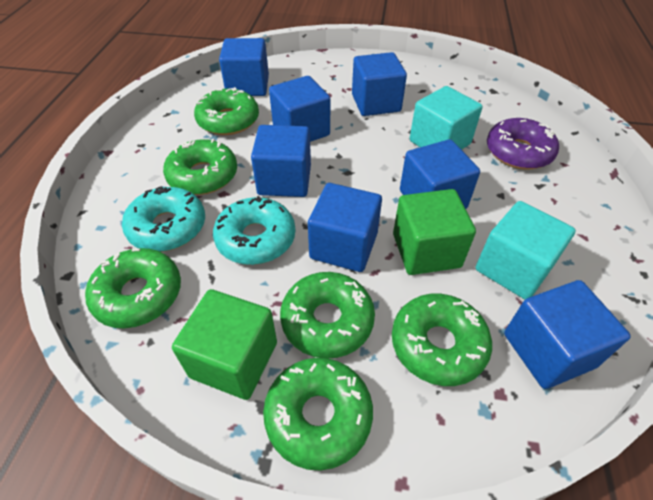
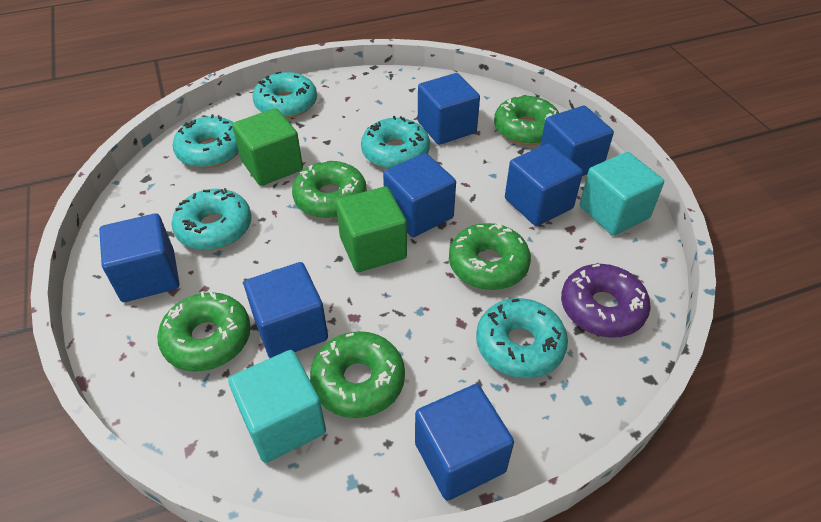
green donut: 6 -> 5
turquoise donut: 2 -> 5

